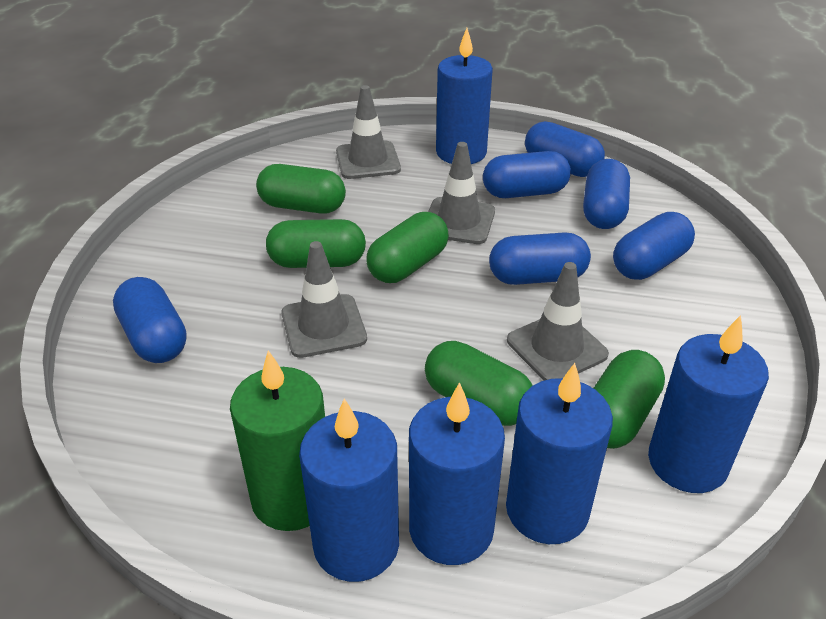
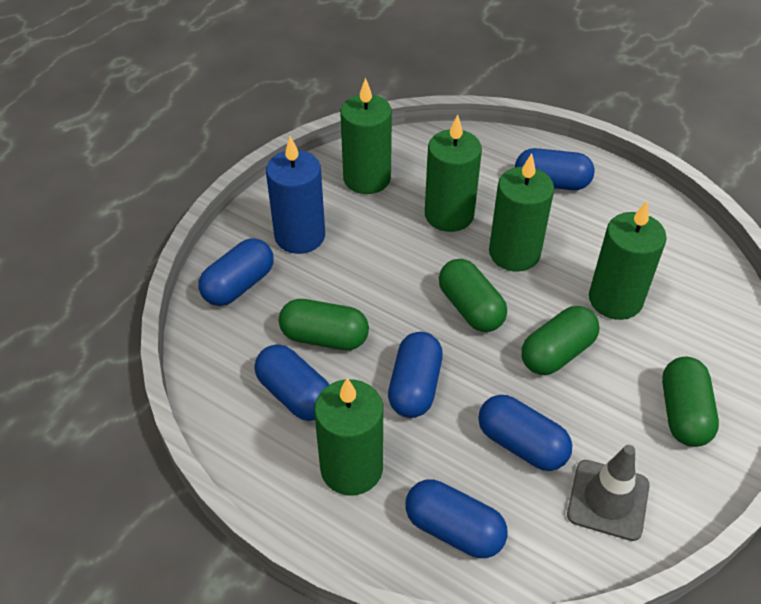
blue candle: 5 -> 1
green candle: 1 -> 5
green capsule: 5 -> 4
grey traffic cone: 4 -> 1

